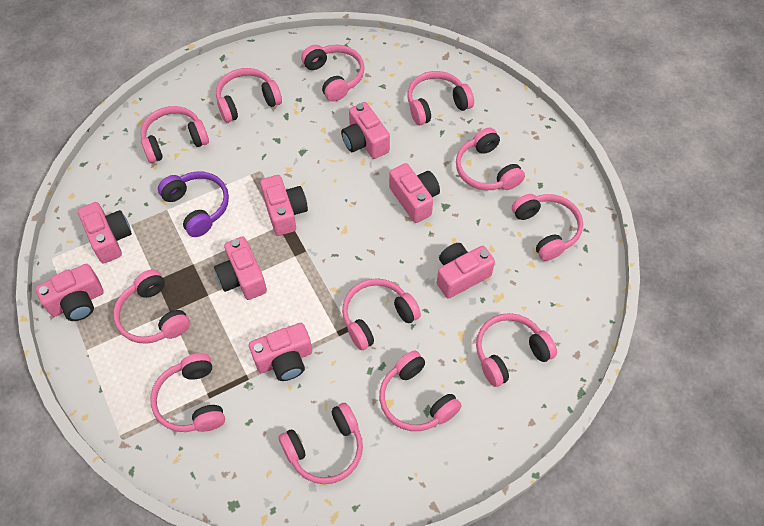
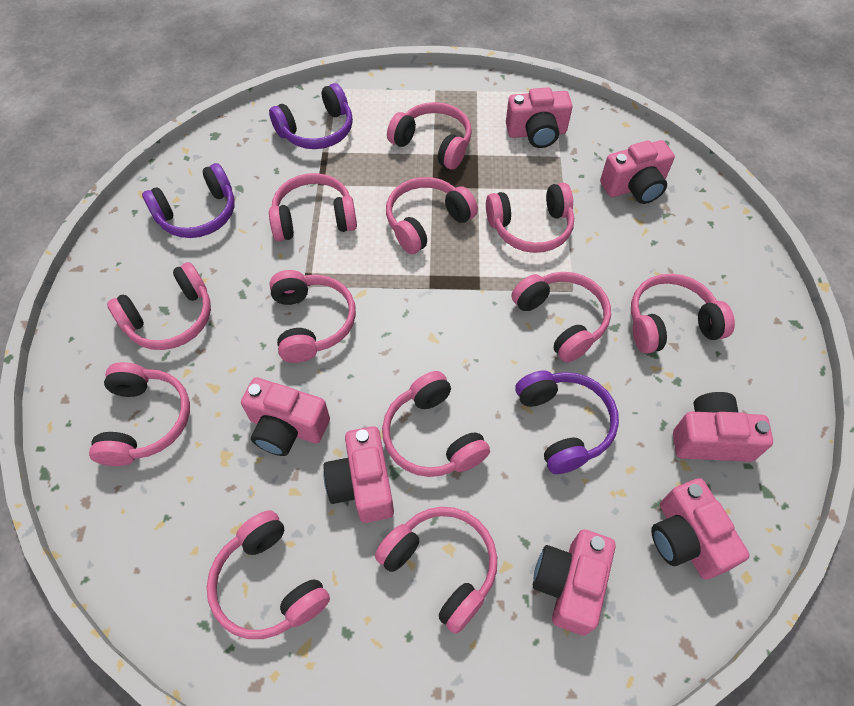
pink camera: 8 -> 7
purple headphones: 1 -> 3

